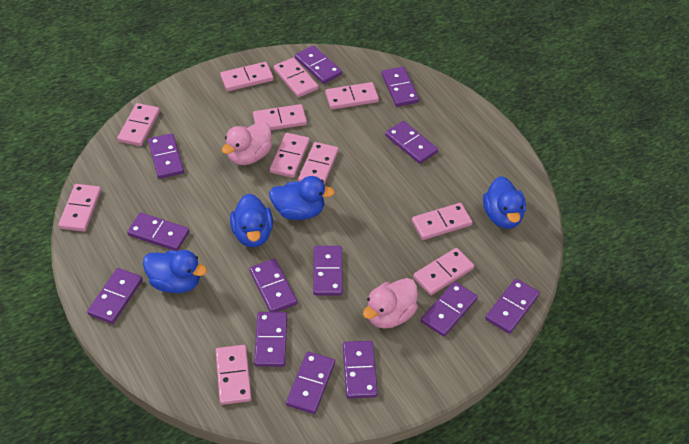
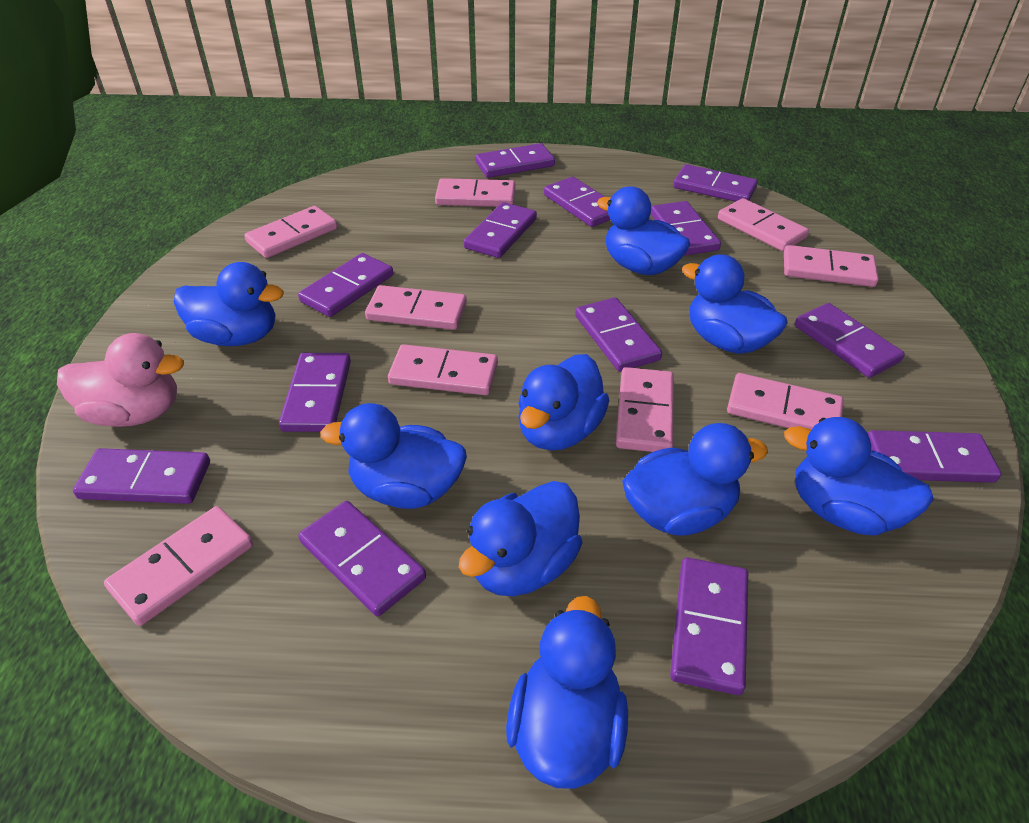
blue duck: 4 -> 9
pink domino: 11 -> 9
pink duck: 2 -> 1

